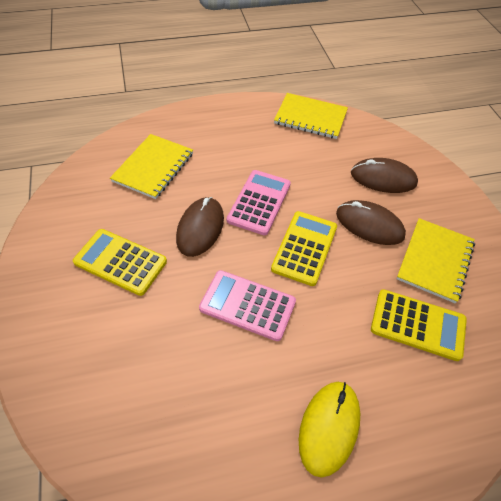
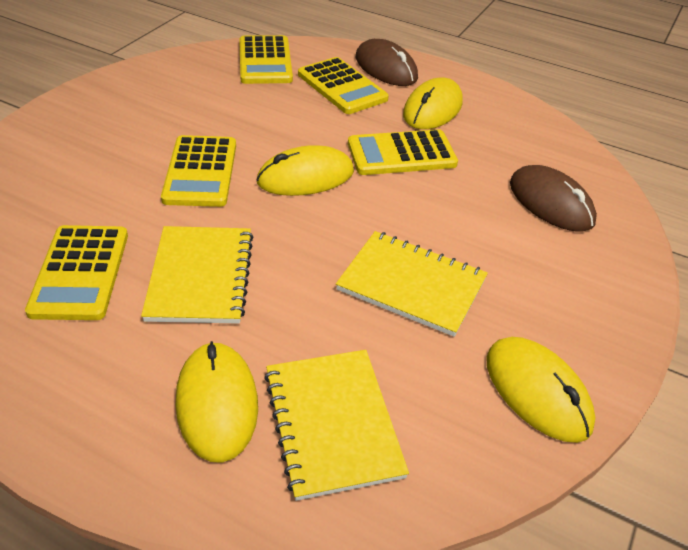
brown mouse: 3 -> 2
pink calculator: 2 -> 0
yellow calculator: 3 -> 5
yellow mouse: 1 -> 4

